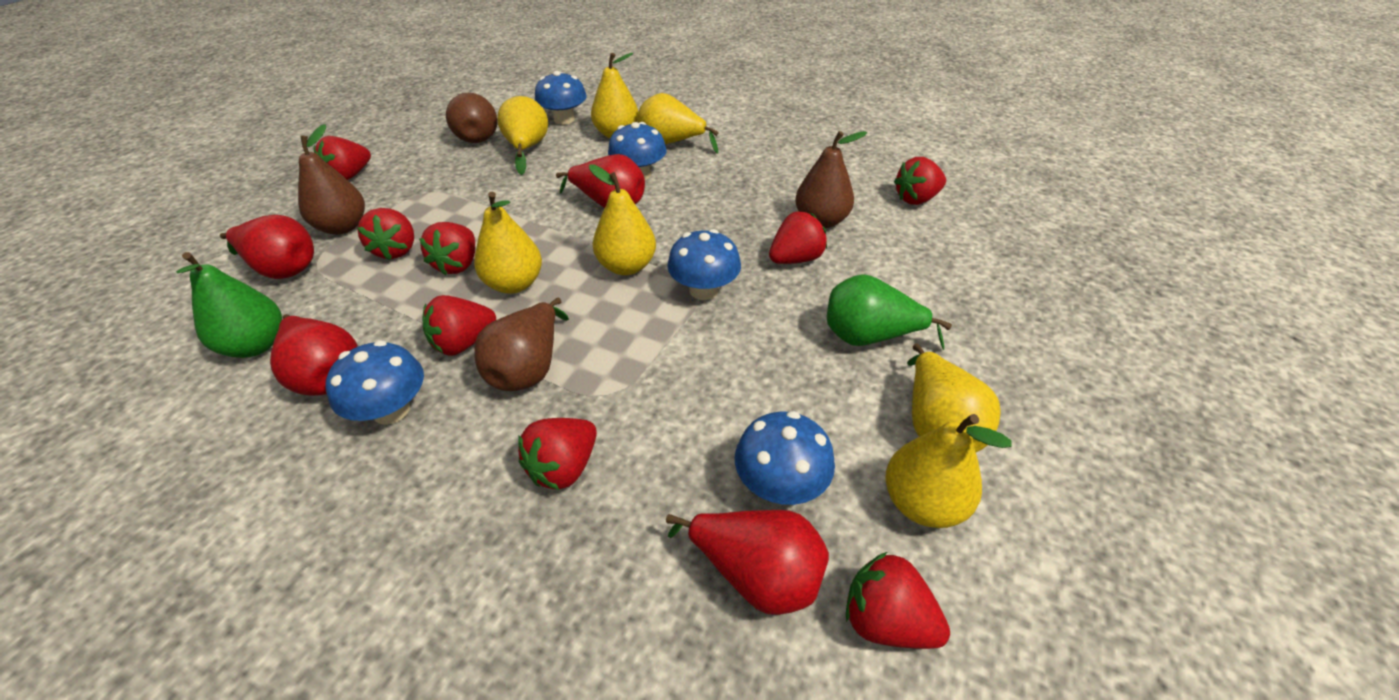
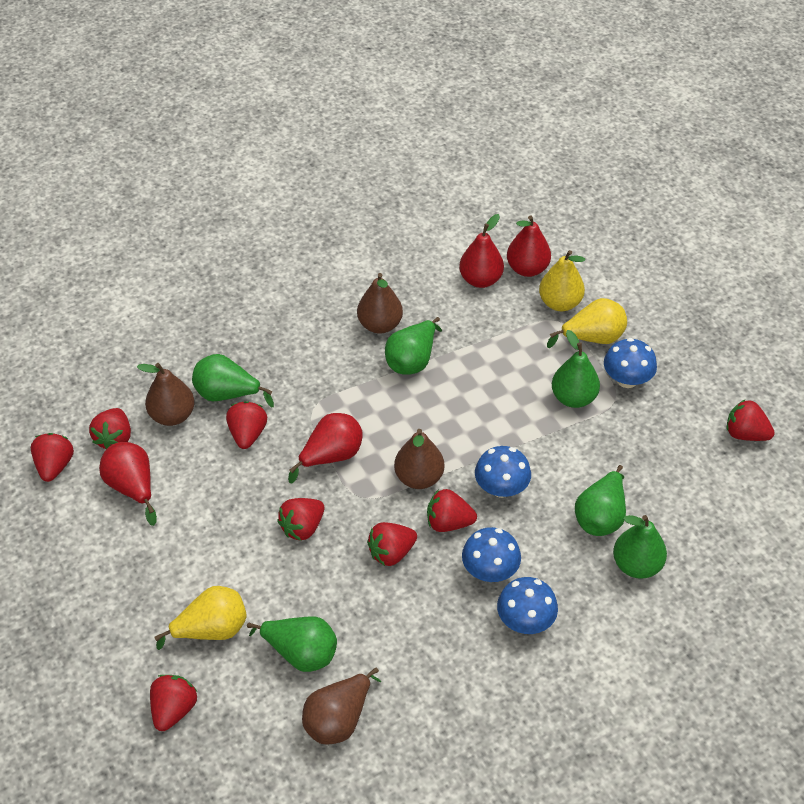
blue mushroom: 5 -> 4
green pear: 2 -> 6
yellow pear: 7 -> 3

